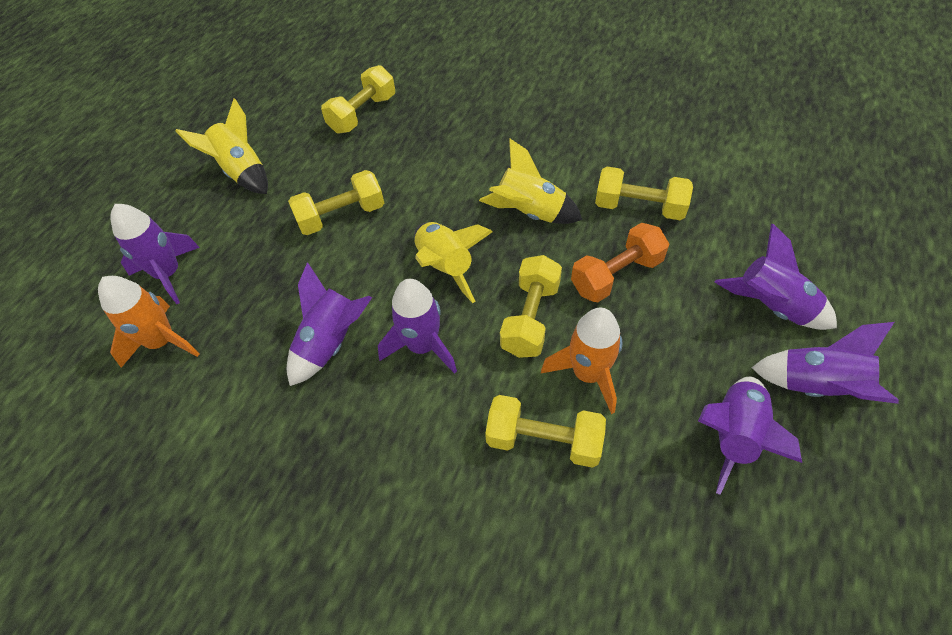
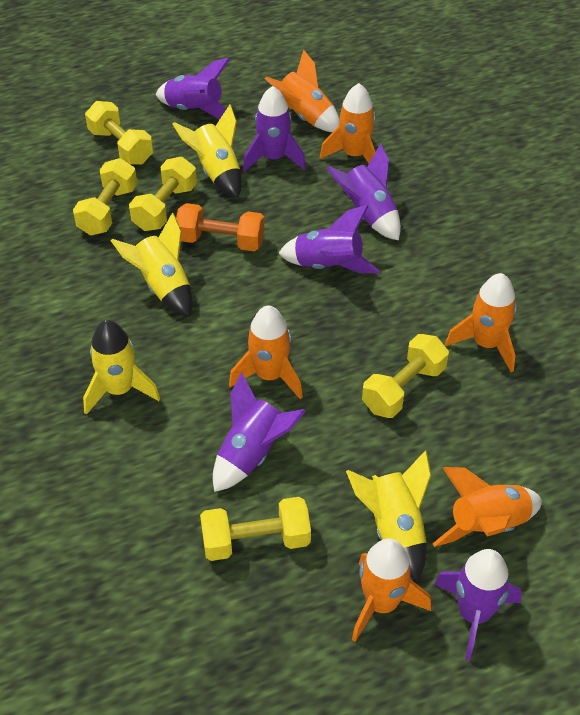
orange rocket: 2 -> 6
yellow rocket: 3 -> 4

